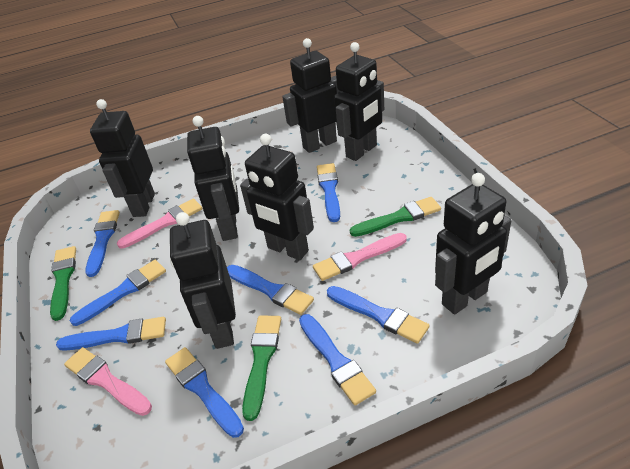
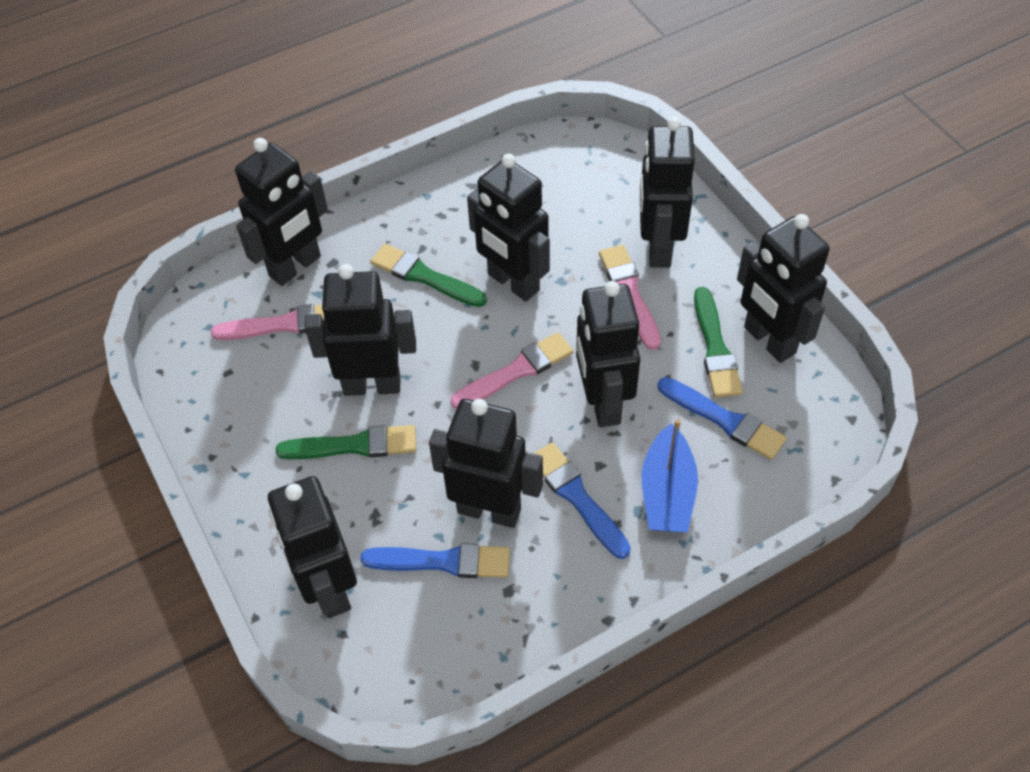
black robot: 7 -> 8
blue boat: 0 -> 1
blue brush: 8 -> 3

